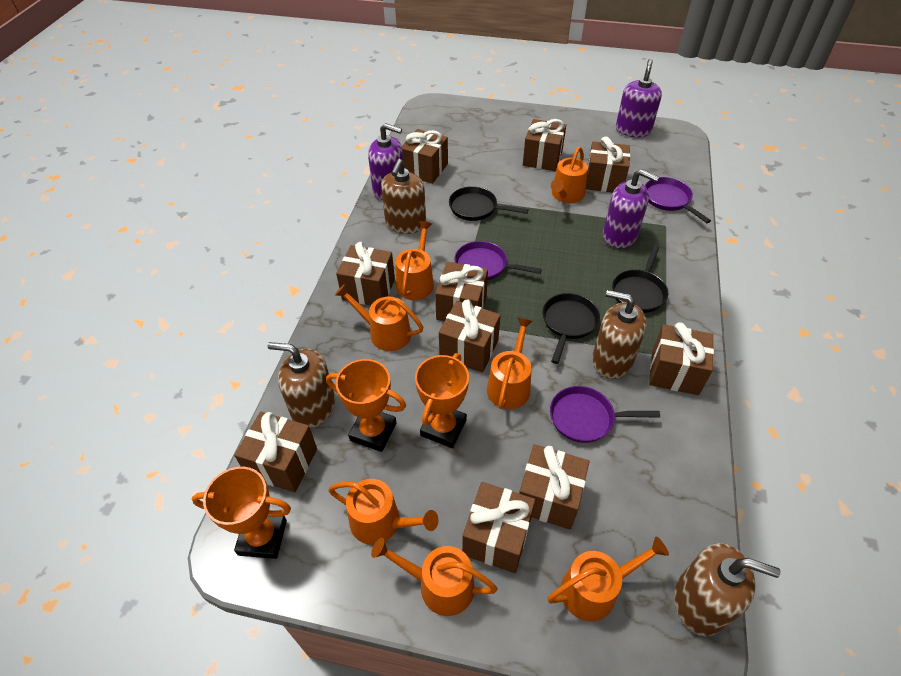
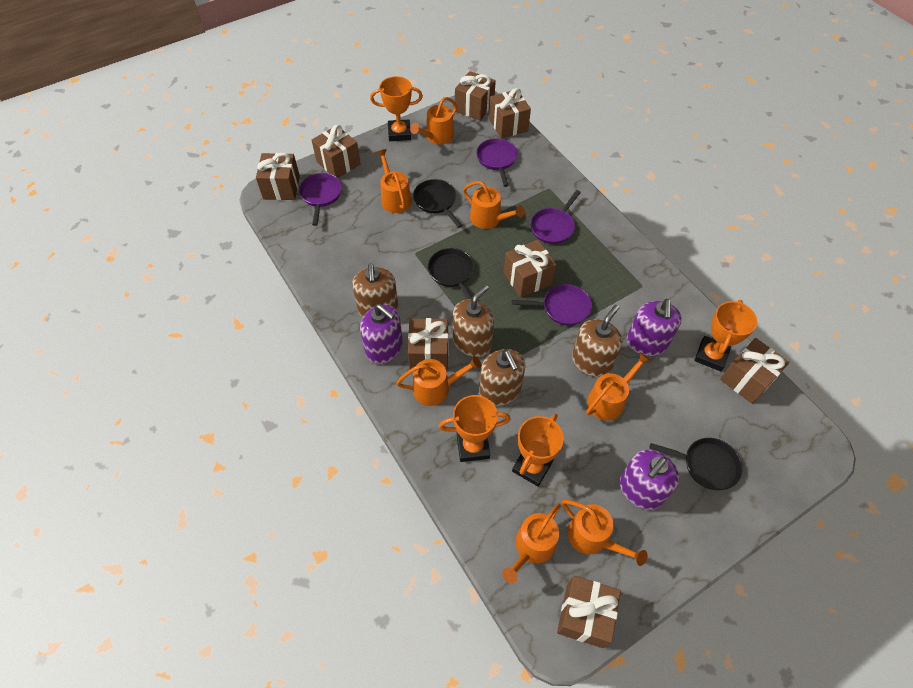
brown gift: 10 -> 8
orange trophy: 3 -> 4
purple pan: 3 -> 4

